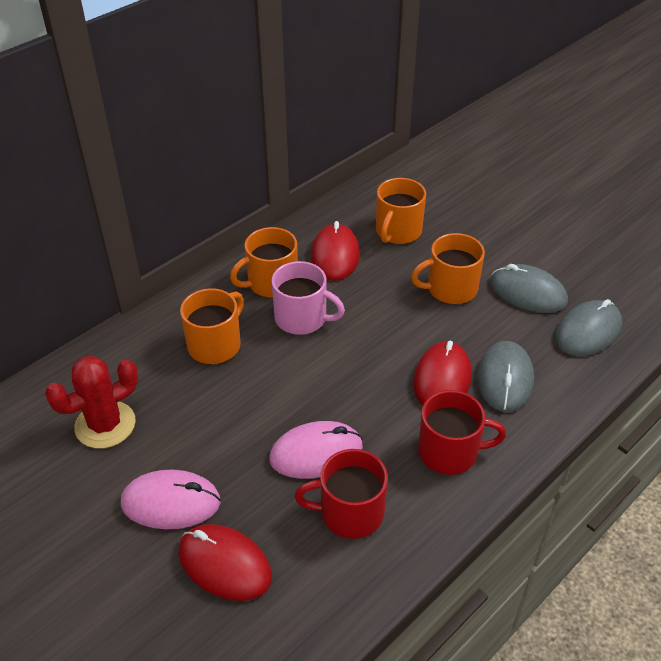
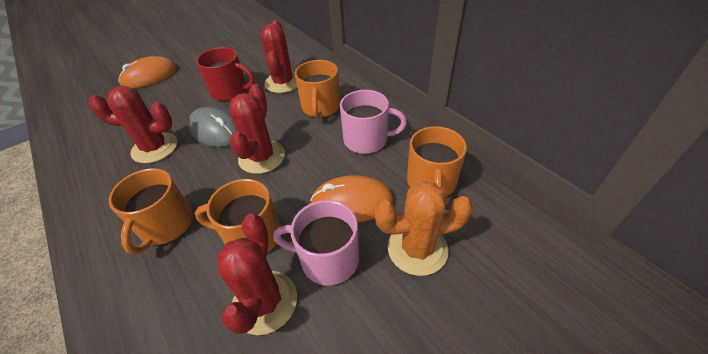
grey mouse: 3 -> 1
orange cactus: 0 -> 1
orange mouse: 0 -> 2
pink mouse: 2 -> 0
pink mug: 1 -> 2
red cactus: 1 -> 4
red mouse: 3 -> 0
red mug: 2 -> 1

